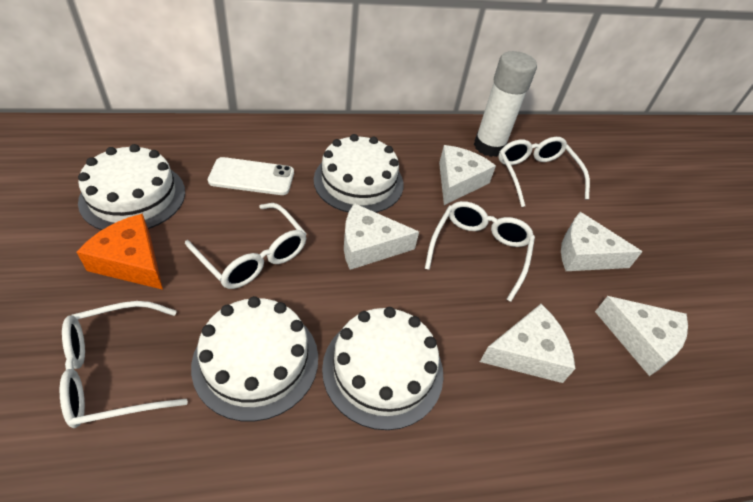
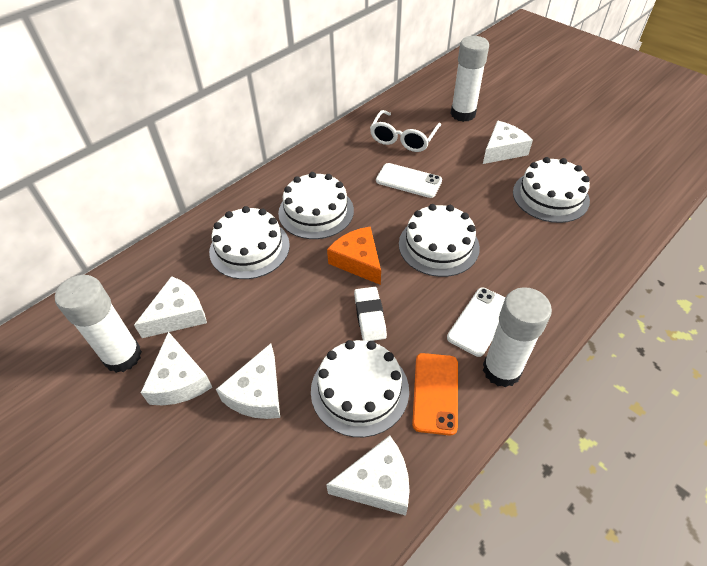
orange phone: 0 -> 1
white cake: 4 -> 5
white eraser: 0 -> 1
white glasses: 4 -> 1
white glue stick: 1 -> 3
white phone: 1 -> 2

